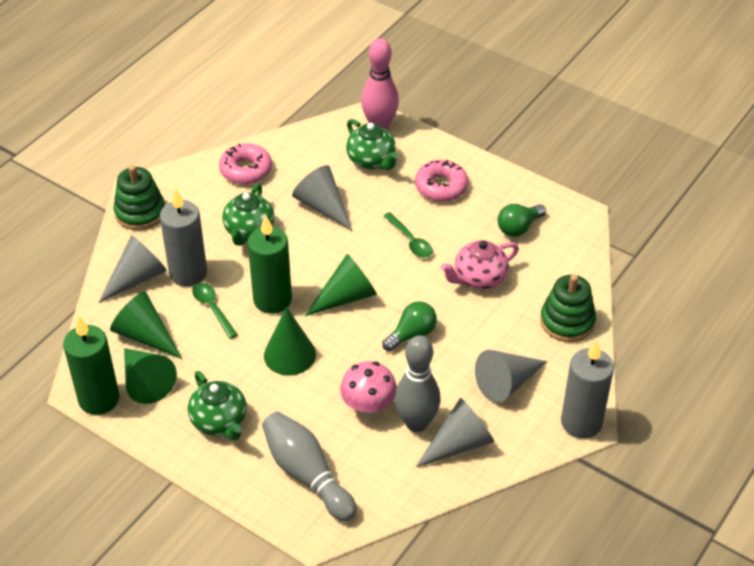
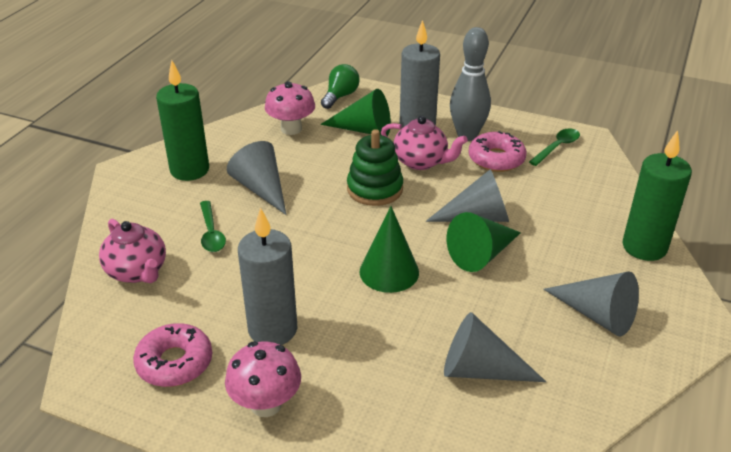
green cone: 4 -> 3
green light bulb: 2 -> 1
green stacking toy: 2 -> 1
green teapot: 3 -> 0
grey bowling pin: 2 -> 1
pink bowling pin: 1 -> 0
pink mushroom: 1 -> 2
pink teapot: 1 -> 2

